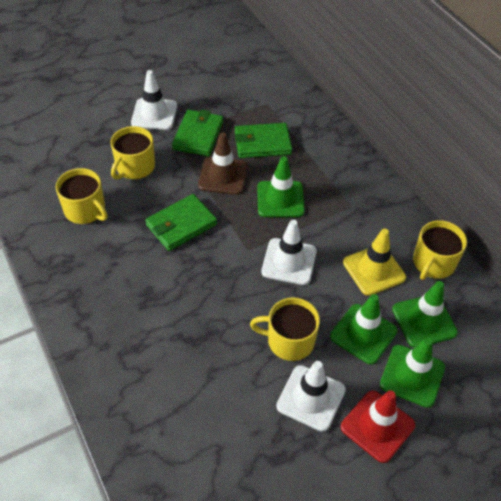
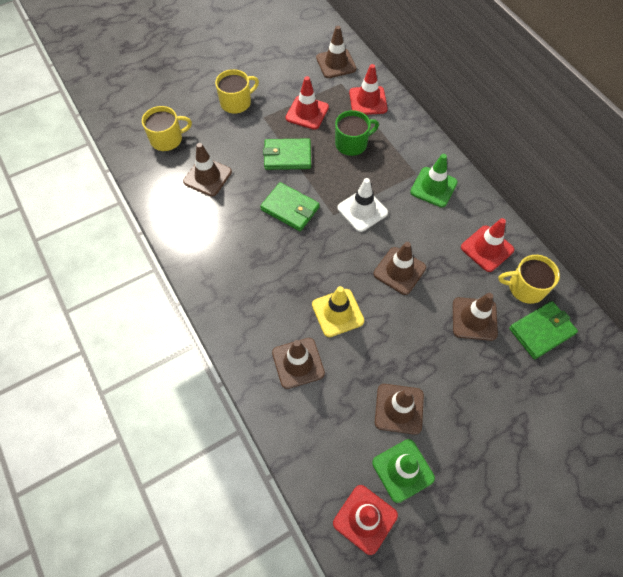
brown traffic cone: 1 -> 6
green mug: 0 -> 1
green traffic cone: 4 -> 2
red traffic cone: 1 -> 4
white traffic cone: 3 -> 1
yellow mug: 4 -> 3

